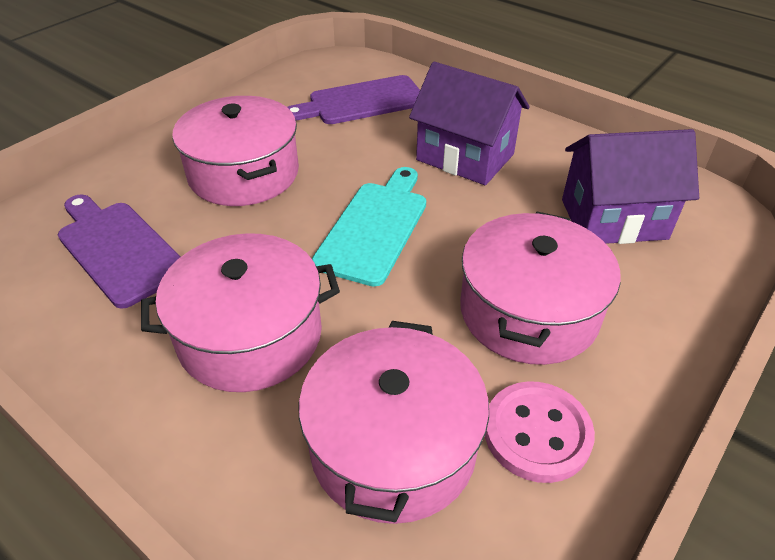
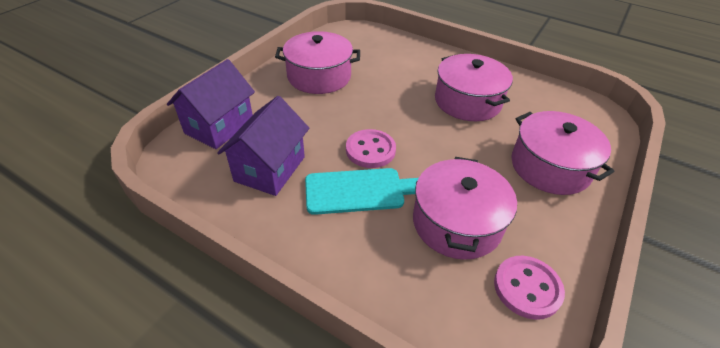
pink button: 1 -> 2
purple cutting board: 2 -> 0

